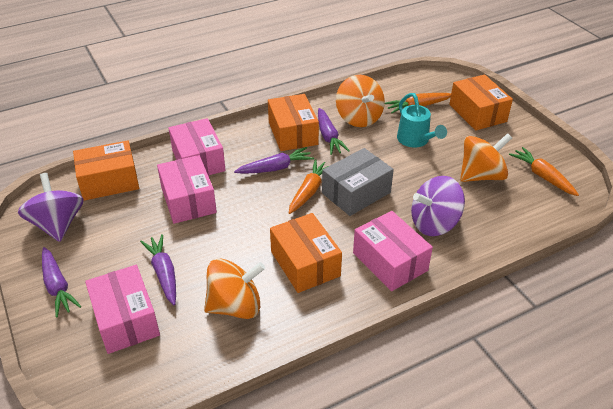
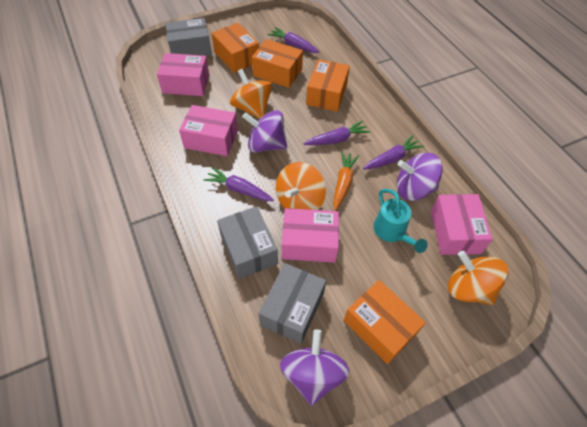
grey box: 1 -> 3
orange carrot: 3 -> 1
purple spinning top: 2 -> 3

